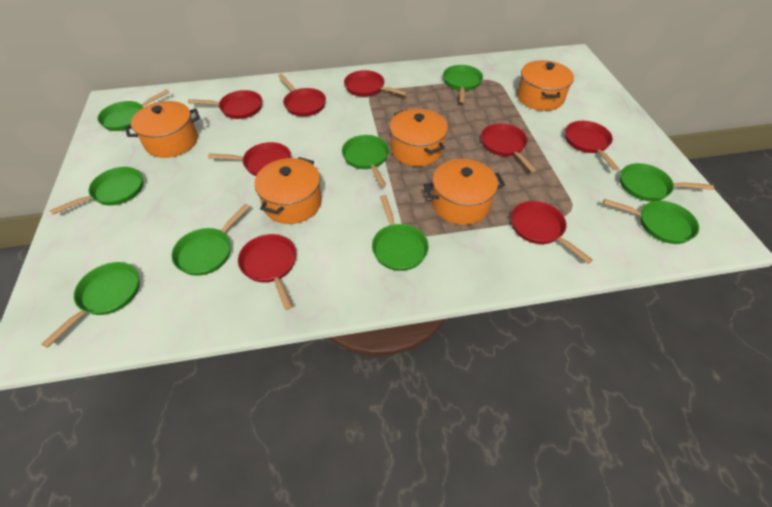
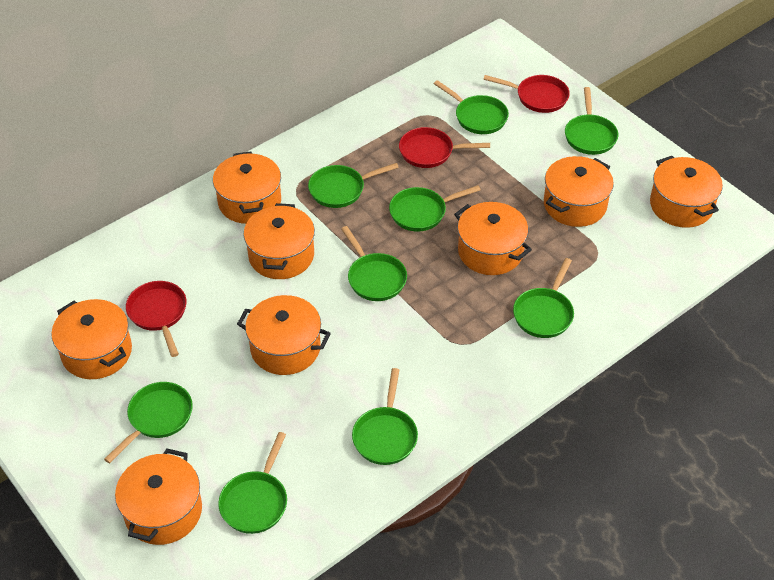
orange pot: 5 -> 8
red pan: 8 -> 3

